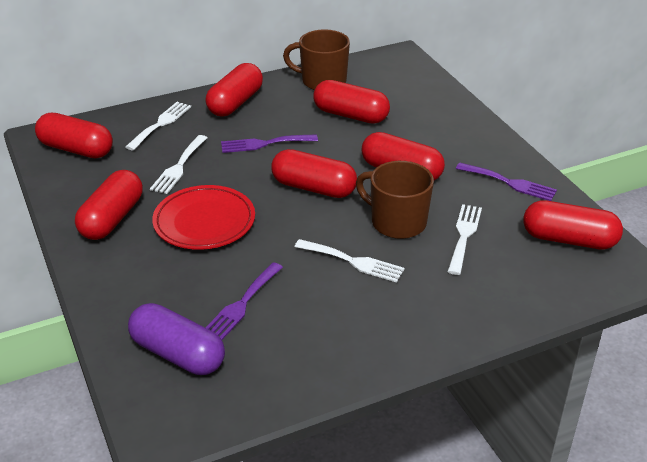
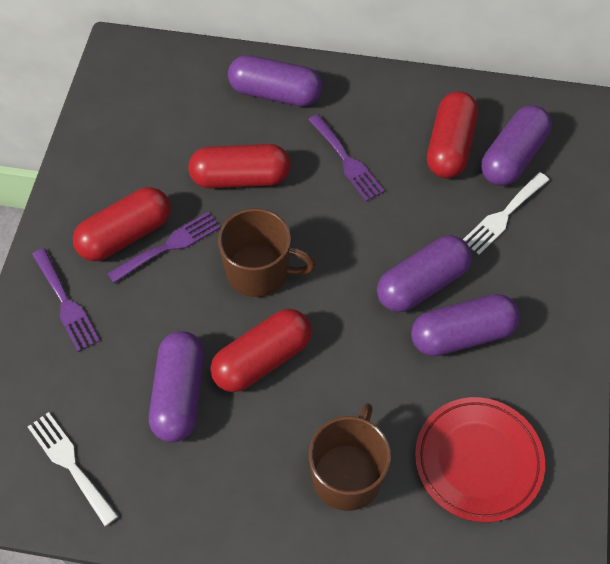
purple capsule: 1 -> 5
red capsule: 7 -> 4
white fork: 4 -> 2

